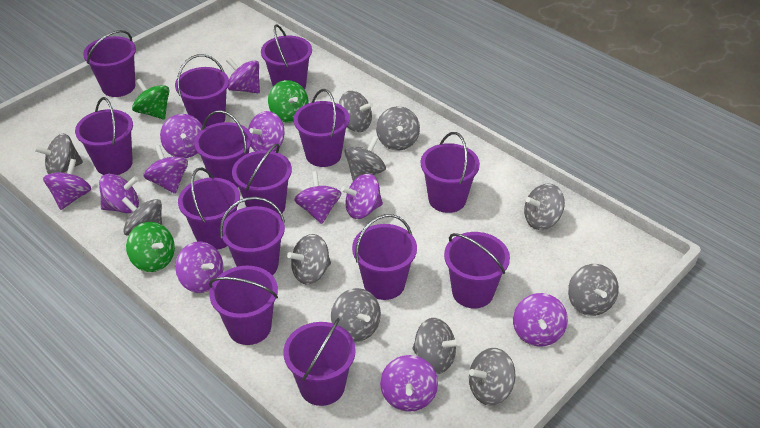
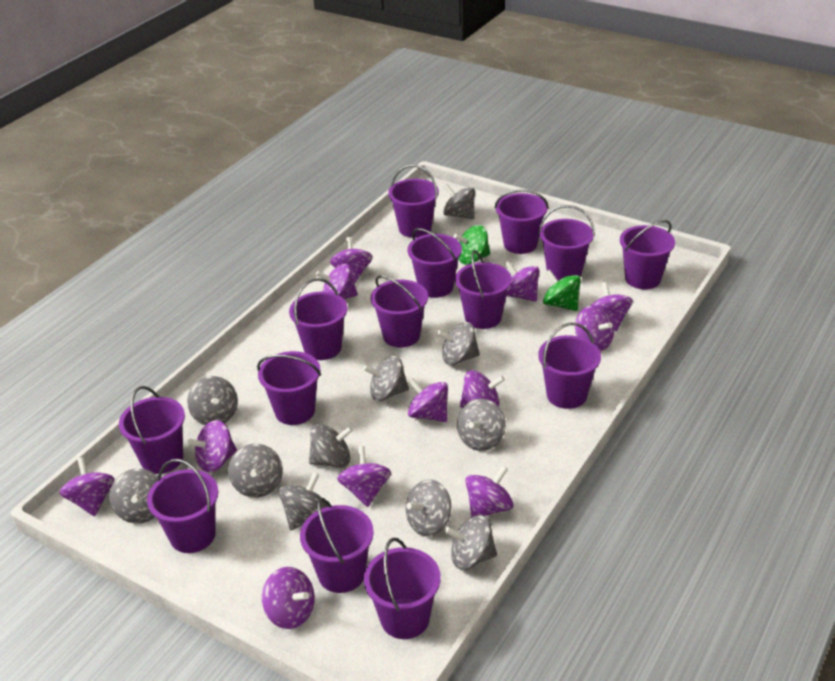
green spinning top: 3 -> 2
purple spinning top: 11 -> 12

